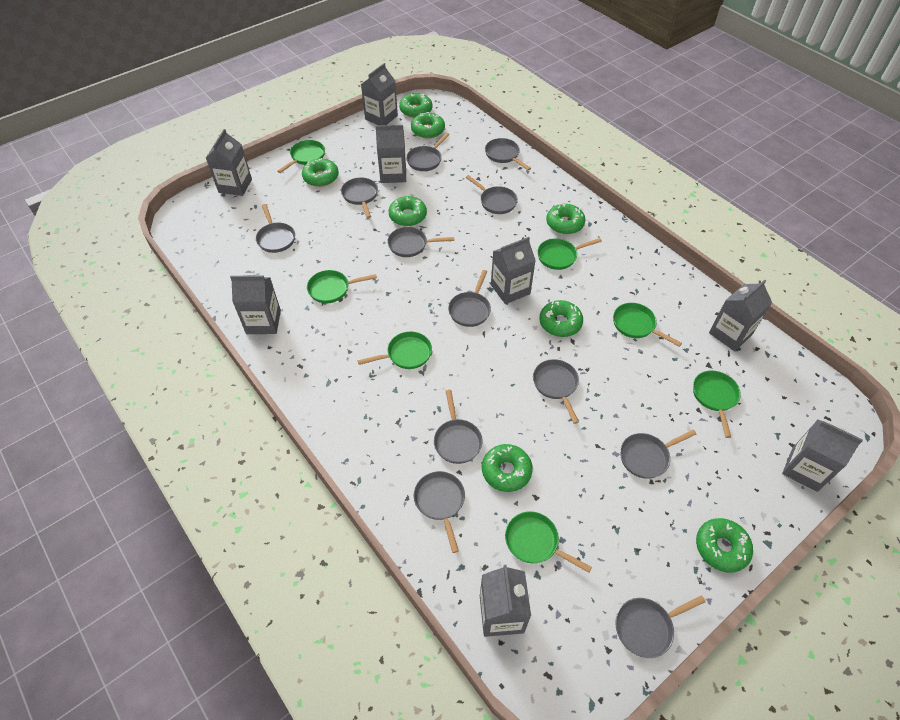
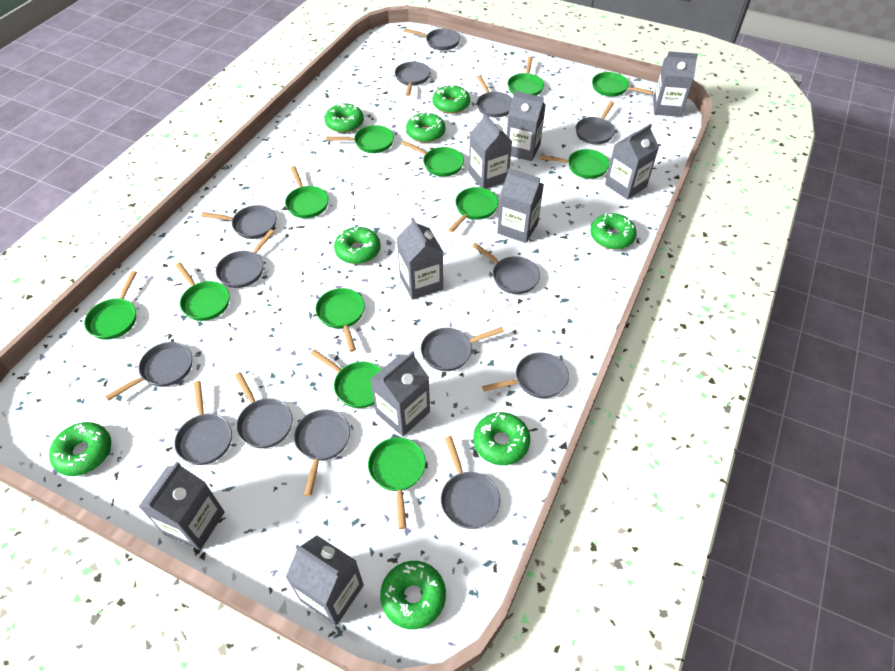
green pan: 7 -> 12
grey carton: 8 -> 9
grey pan: 12 -> 14

